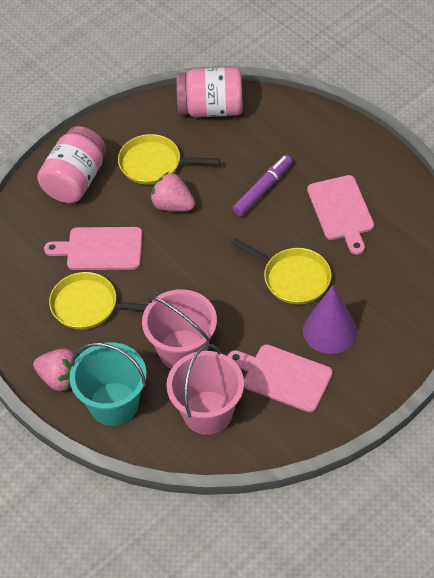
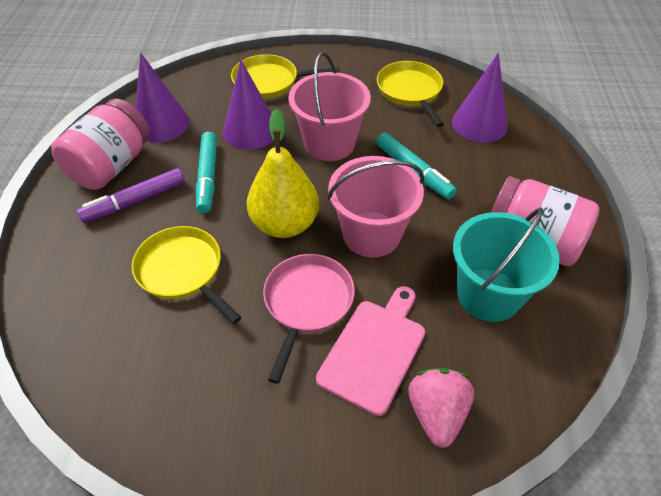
pink cutting board: 3 -> 1
pink pan: 0 -> 1
pink strawberry: 2 -> 1
purple cone: 1 -> 3
turquoise marker: 0 -> 2
yellow pear: 0 -> 1

